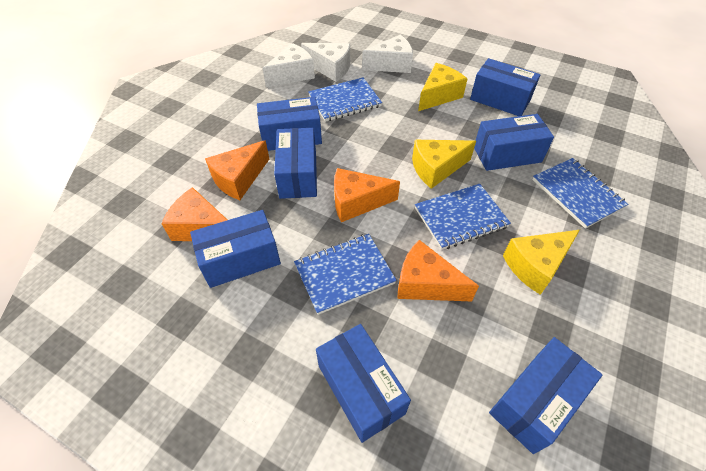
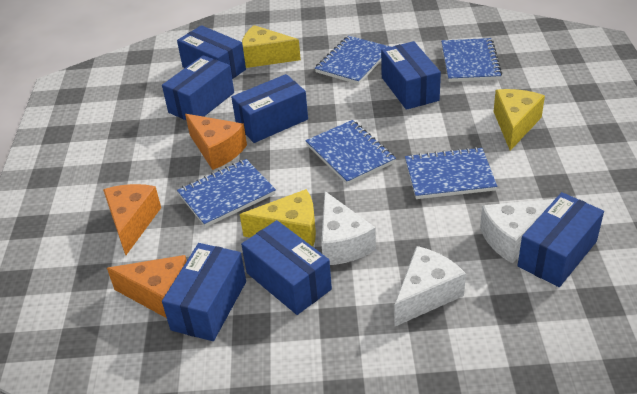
blue notebook: 4 -> 5
orange cheese: 4 -> 3

